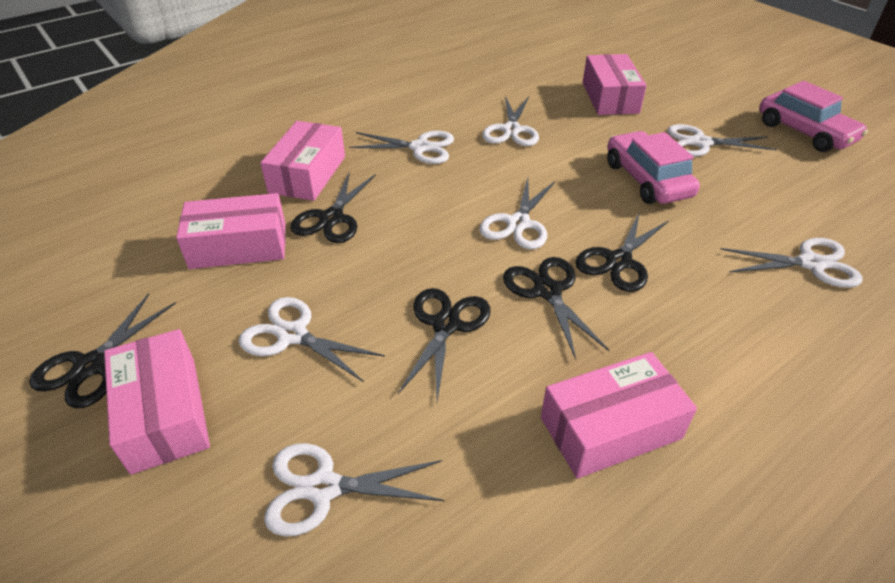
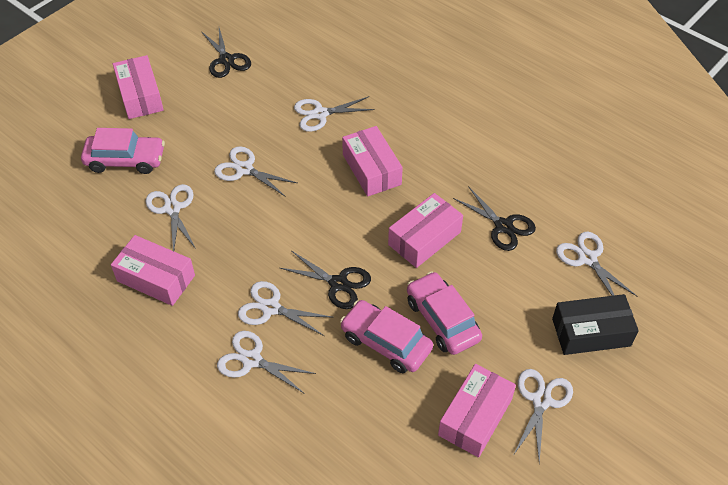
black box: 0 -> 1
black scissors: 5 -> 3
pink car: 2 -> 3

